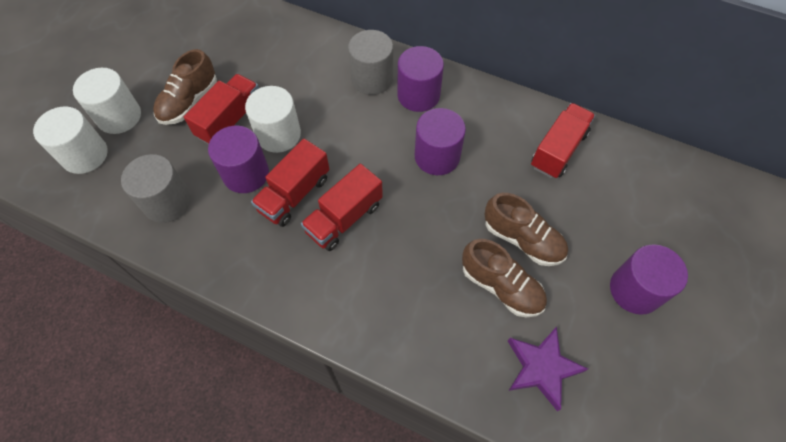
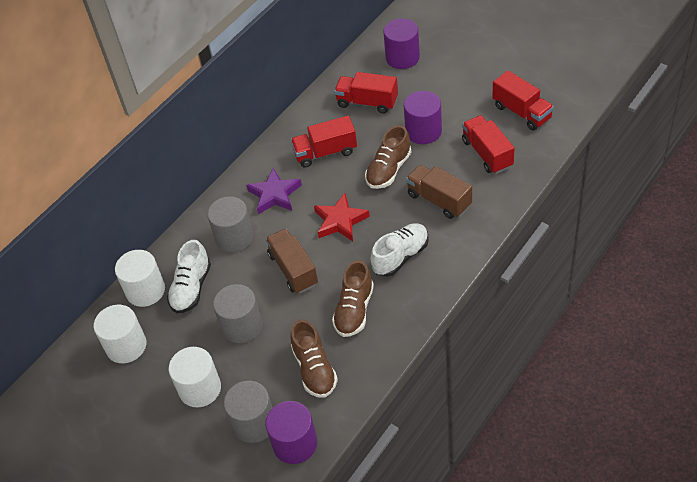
brown truck: 0 -> 2
grey cylinder: 2 -> 3
purple cylinder: 4 -> 3
red star: 0 -> 1
white shoe: 0 -> 2

